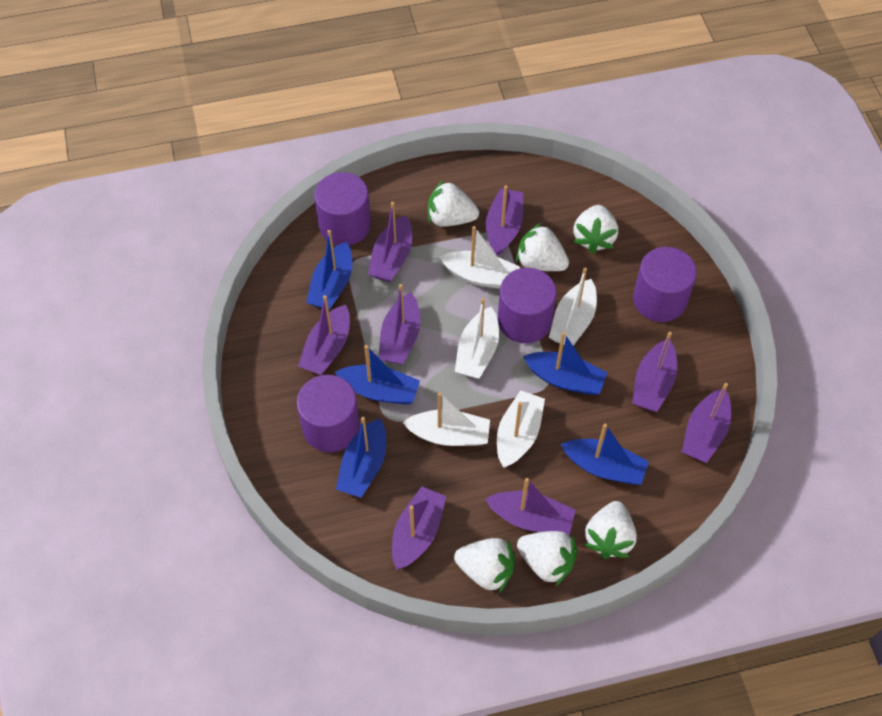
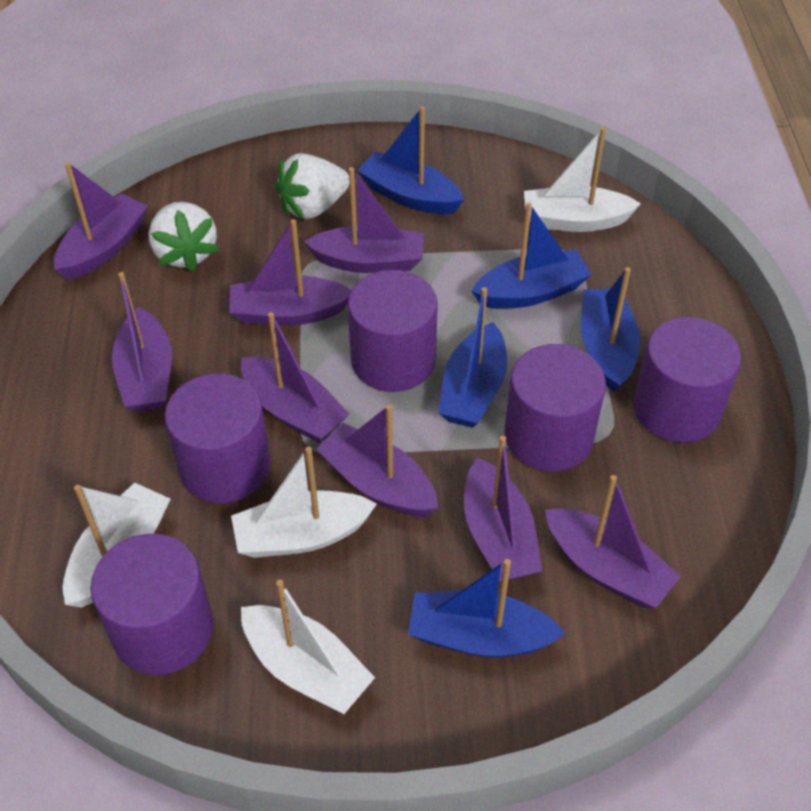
purple cylinder: 4 -> 5
white boat: 5 -> 4
white strawberry: 6 -> 2

